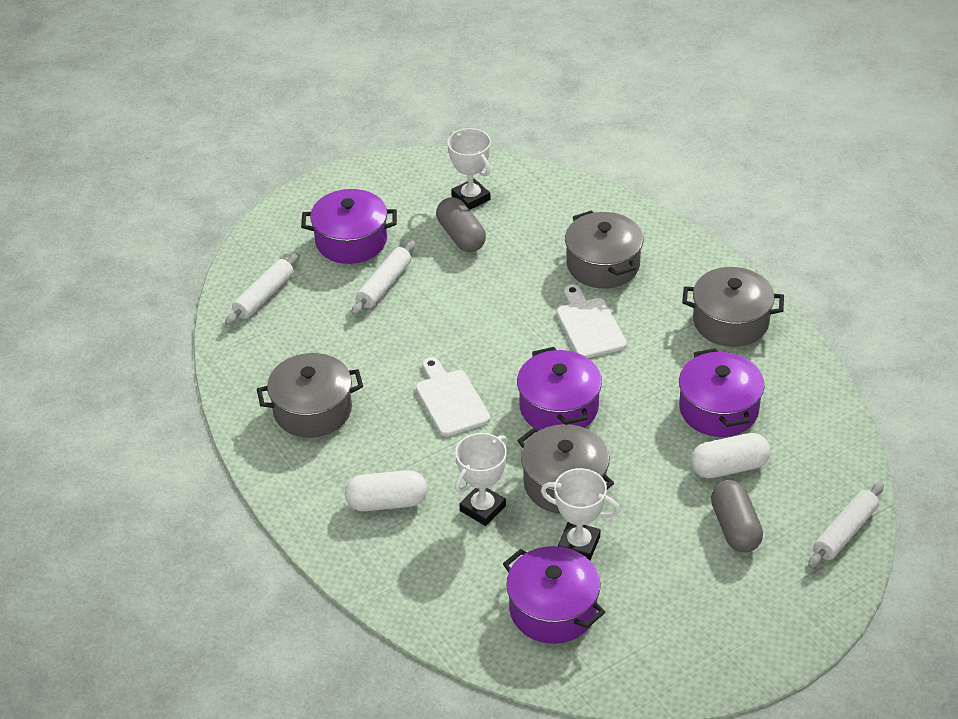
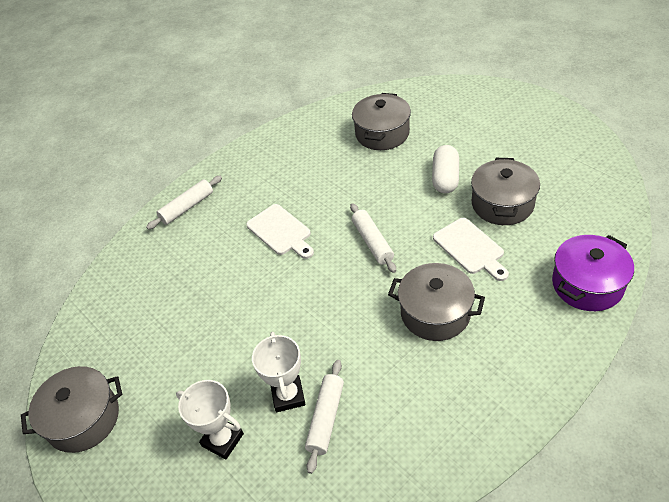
grey capsule: 2 -> 0
purple pot: 4 -> 1
white capsule: 2 -> 1
white trophy: 3 -> 2

